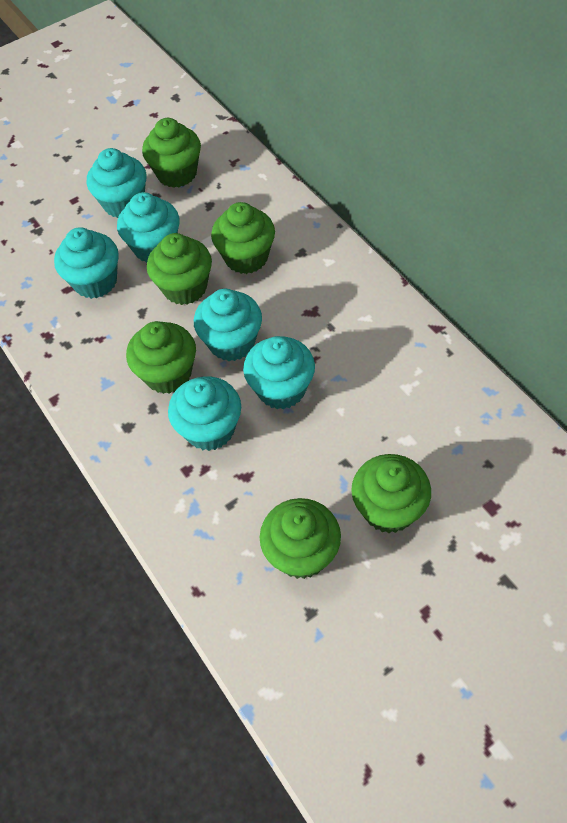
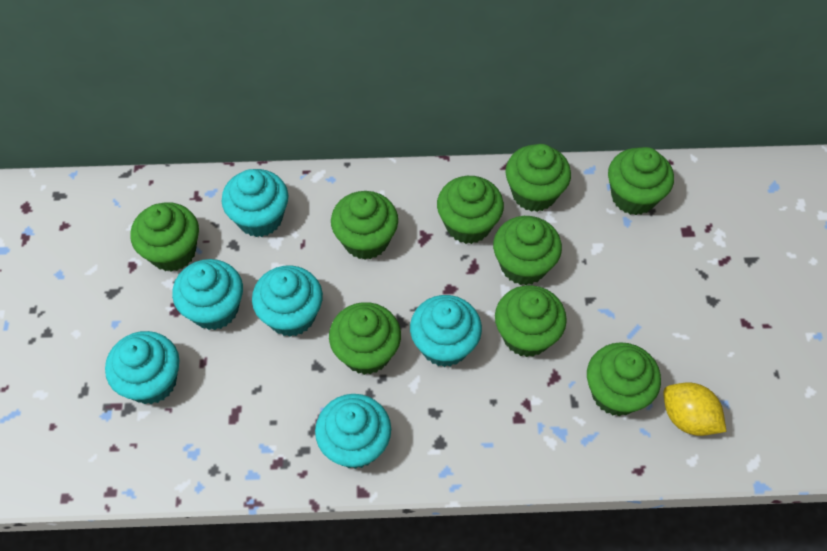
green cupcake: 6 -> 9
yellow lemon: 0 -> 1

